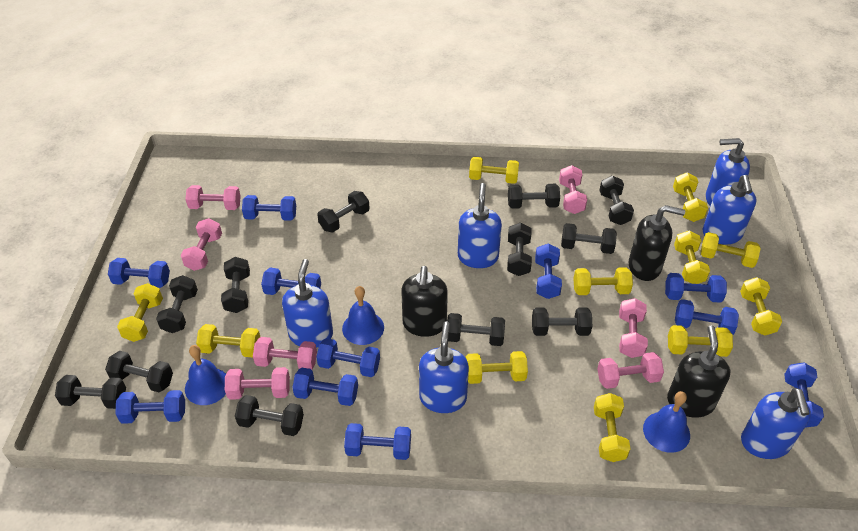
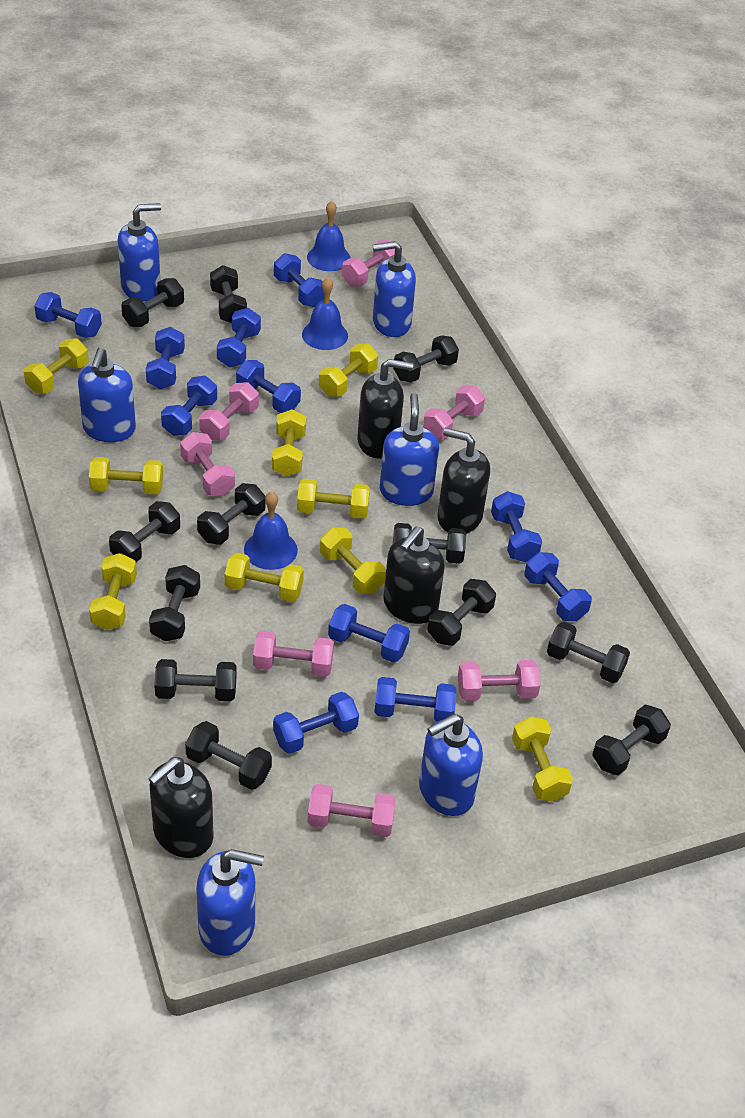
black soap dispenser: 3 -> 4
yellow dumbbell: 11 -> 9

